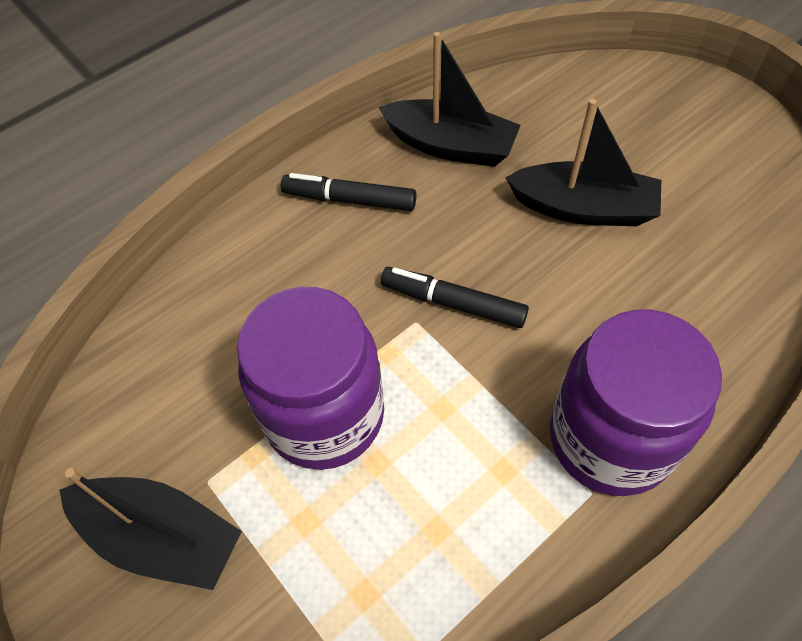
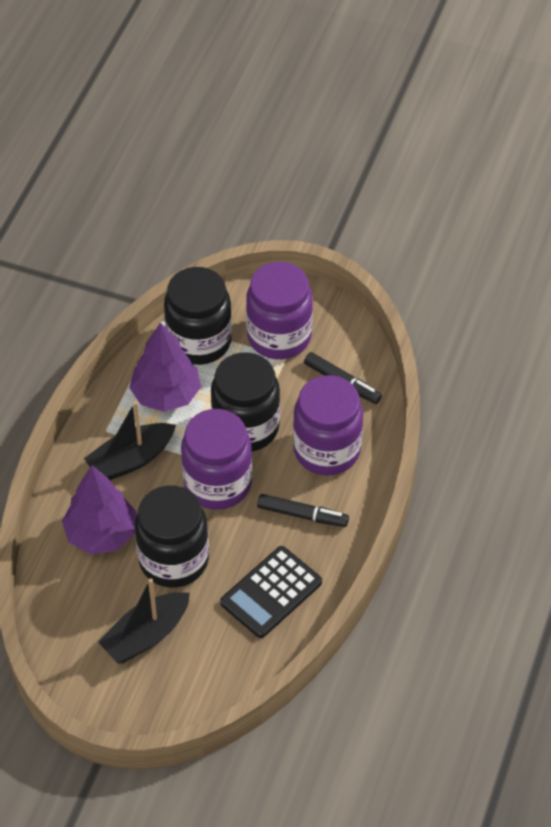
black boat: 3 -> 2
black calculator: 0 -> 1
black jar: 0 -> 3
purple jar: 2 -> 3
purple tree: 0 -> 2

